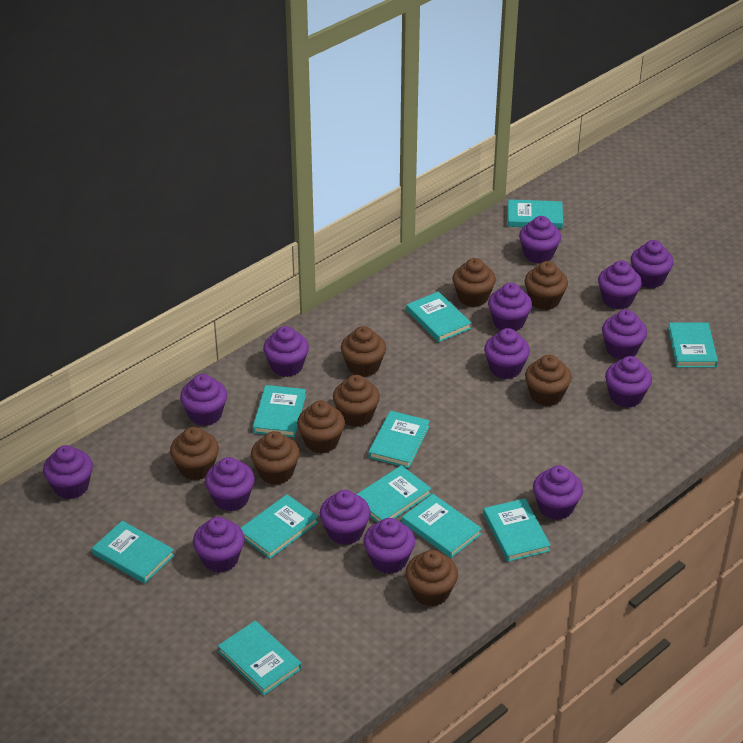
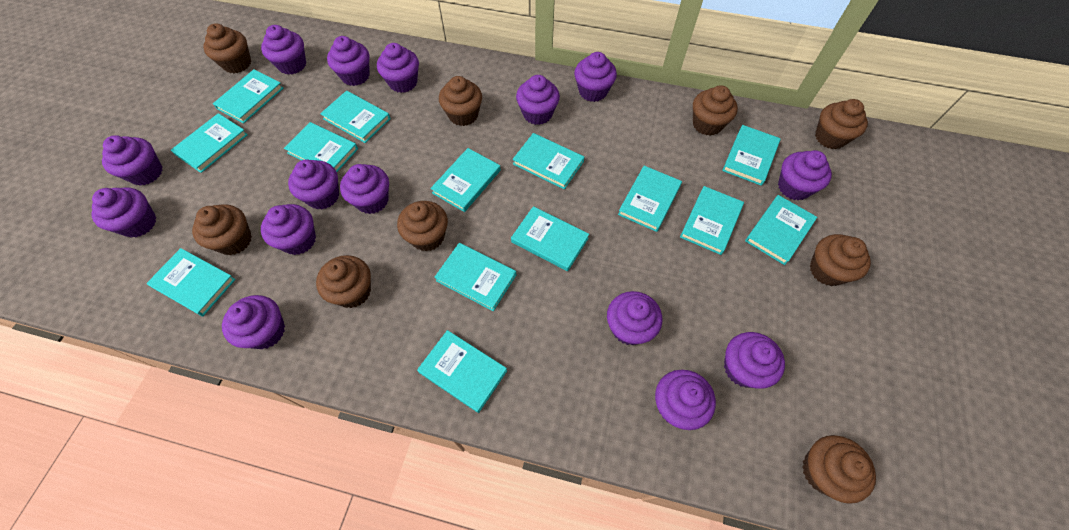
turquoise book: 11 -> 14

